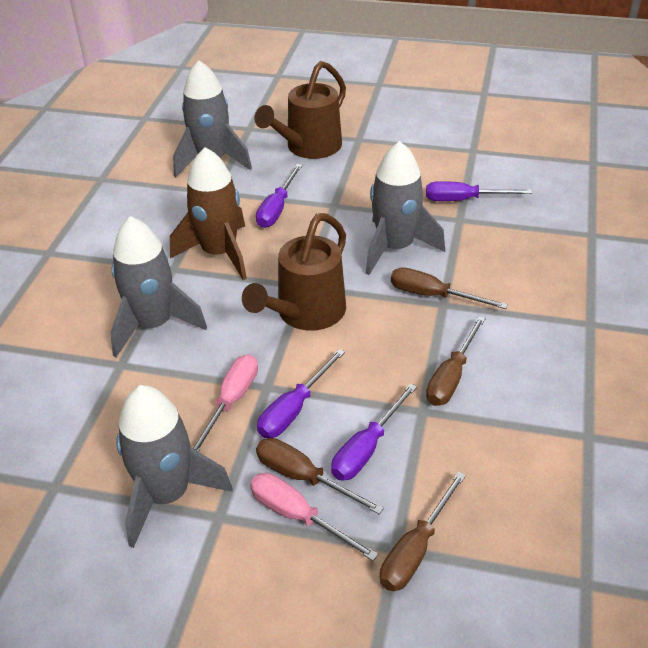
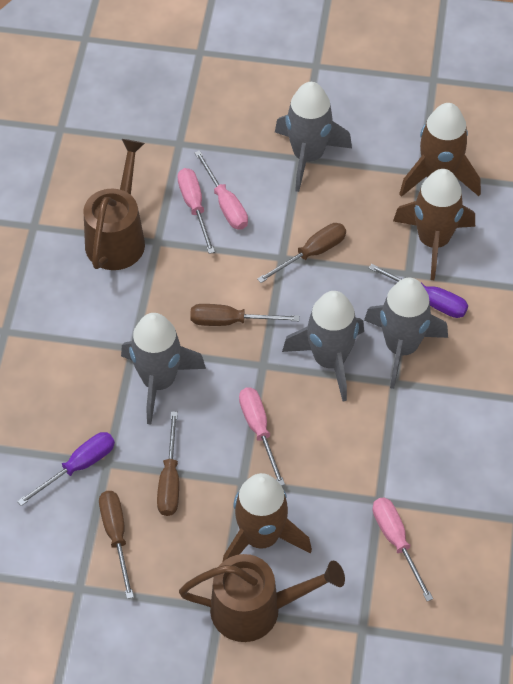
brown rocket: 1 -> 3
pink screwdriver: 2 -> 4
purple screwdriver: 4 -> 2

